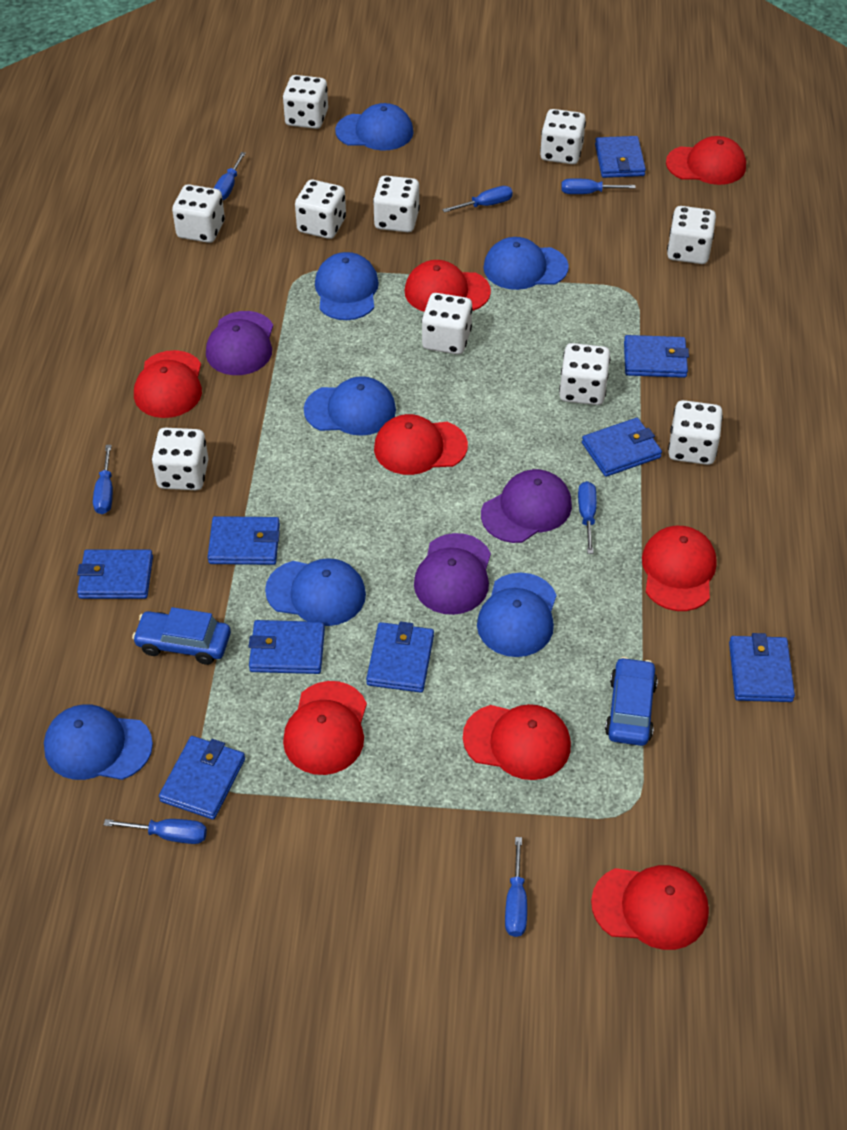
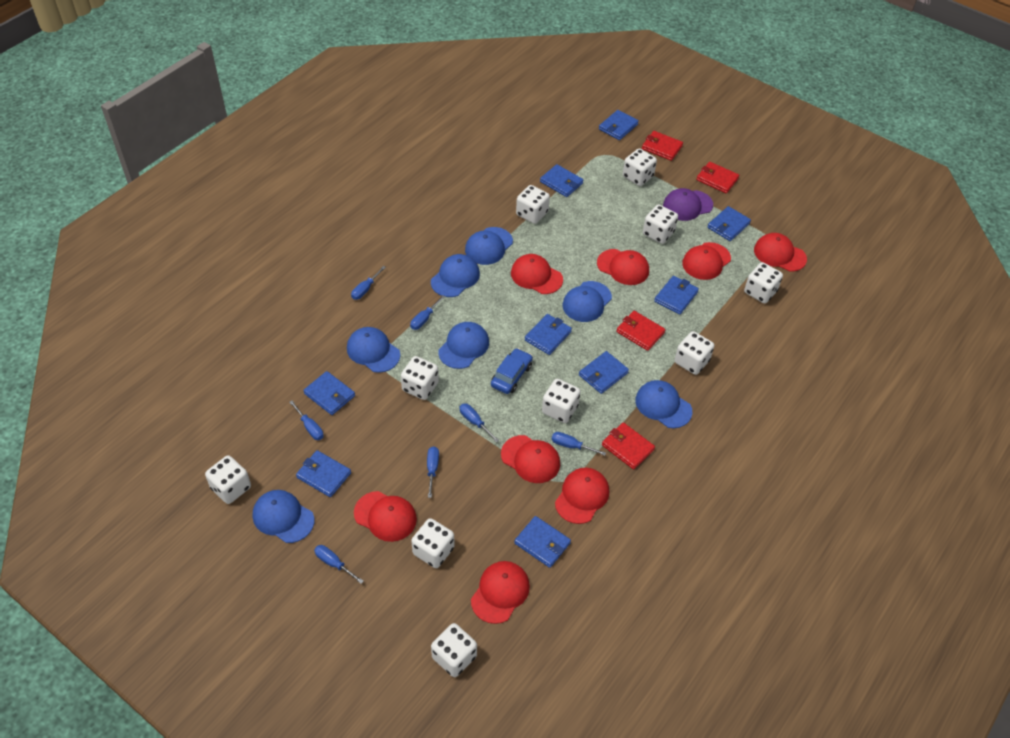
blue car: 2 -> 1
purple cap: 3 -> 1
red wallet: 0 -> 4

